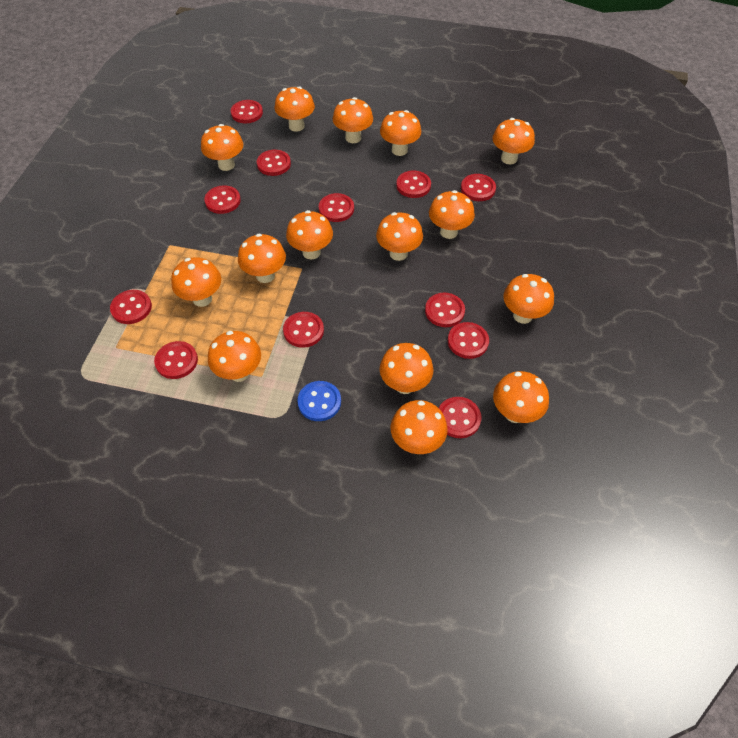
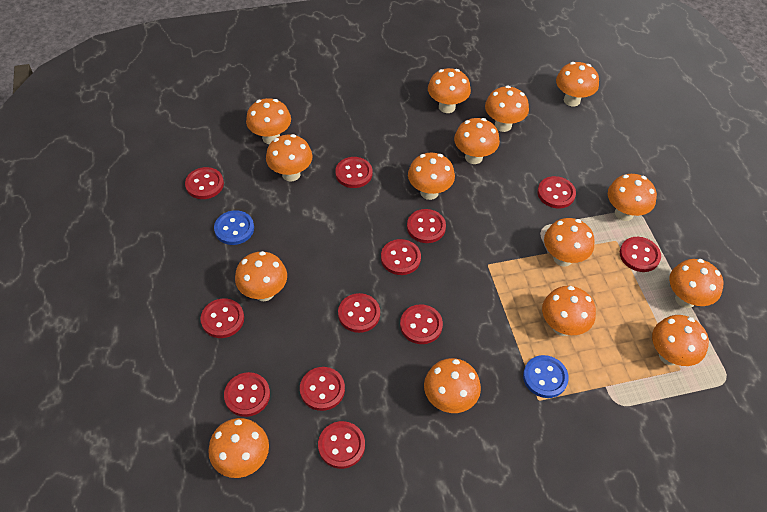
blue button: 1 -> 2

